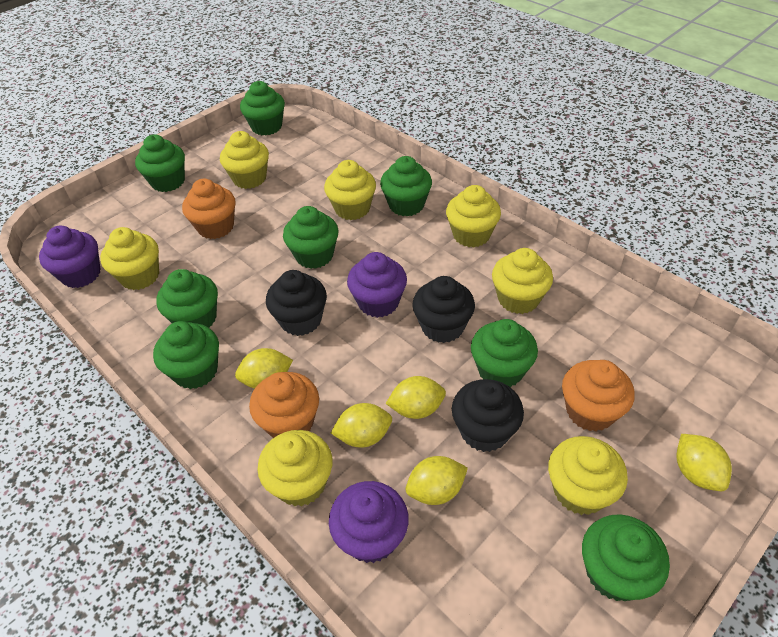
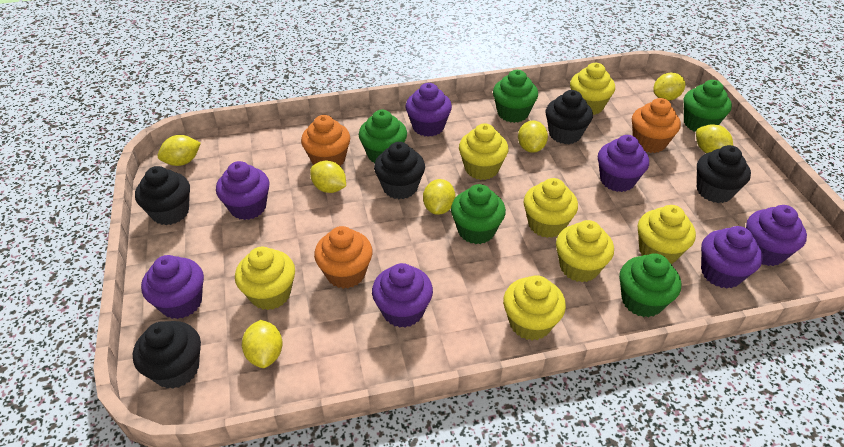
black cupcake: 3 -> 5
green cupcake: 8 -> 5
purple cupcake: 3 -> 7
yellow lemon: 5 -> 7

